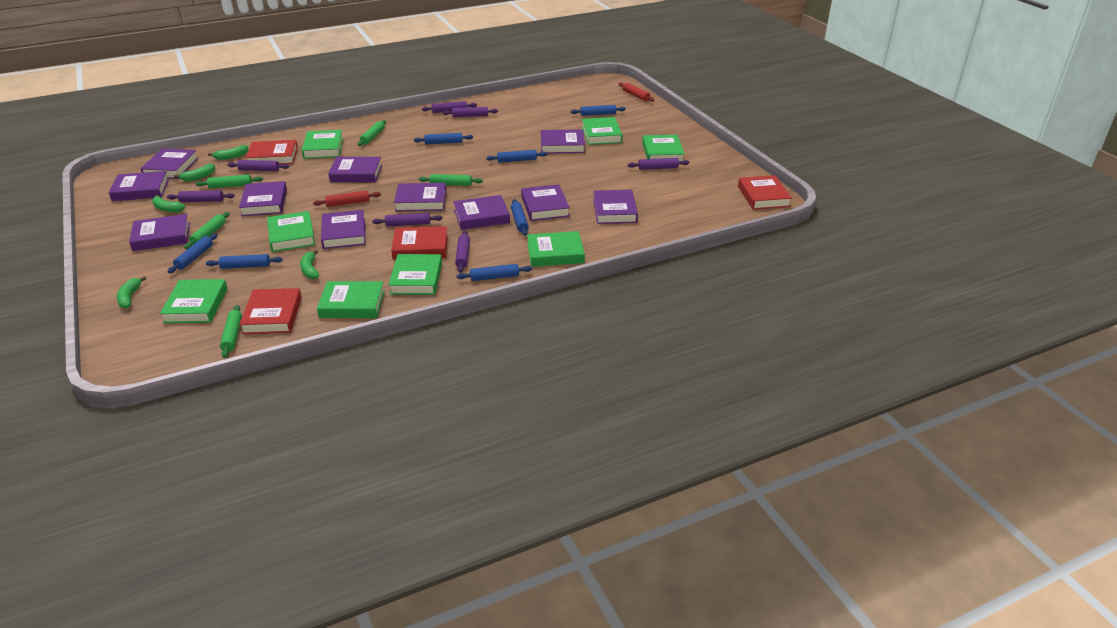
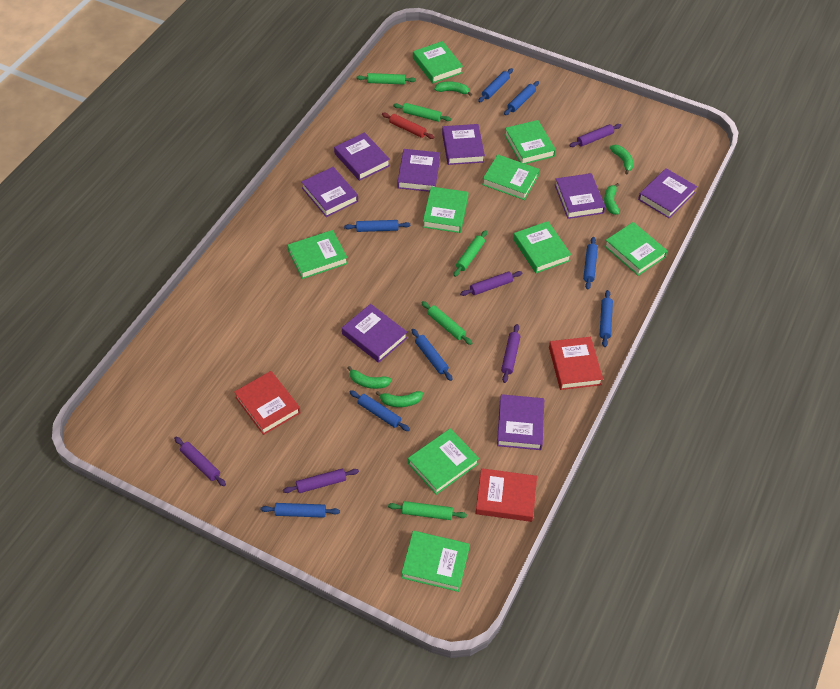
blue rolling pin: 7 -> 8
green book: 8 -> 9
purple book: 11 -> 8
purple rolling pin: 7 -> 5
red book: 4 -> 3
red rolling pin: 2 -> 1

